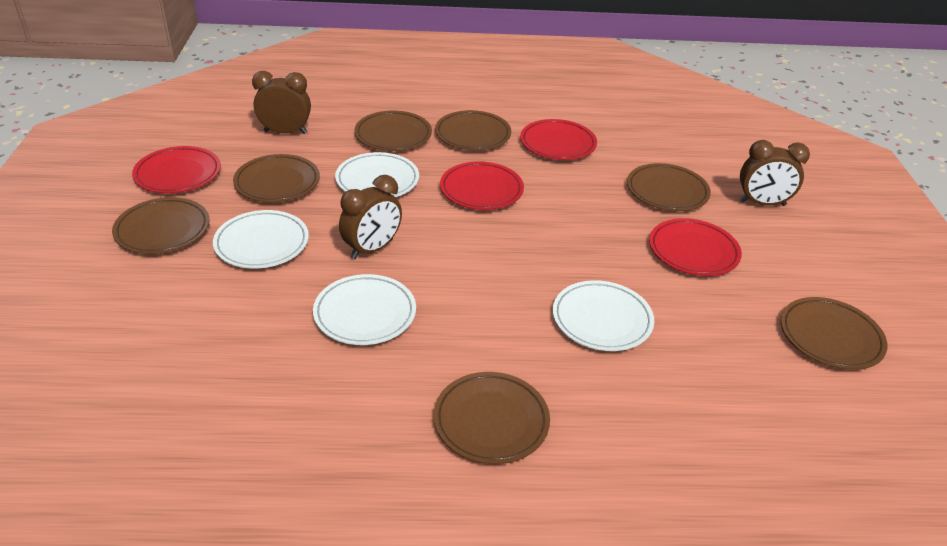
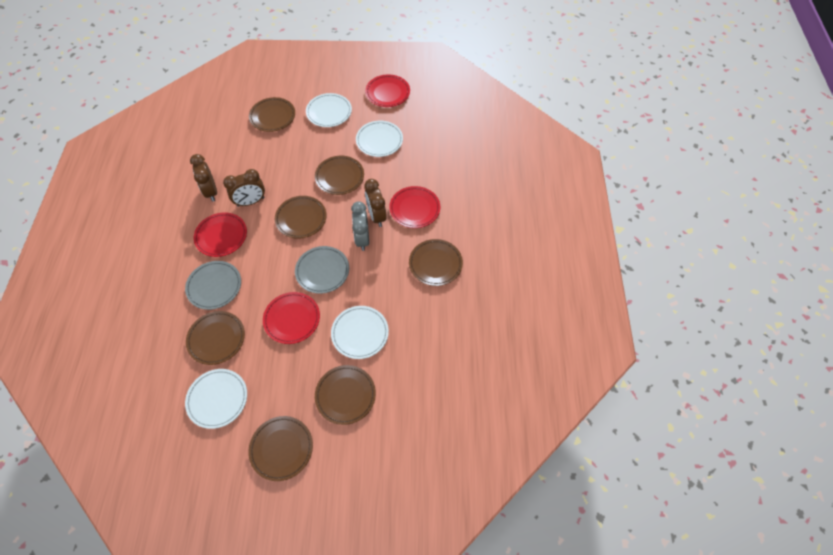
grey clock: 0 -> 1
grey plate: 0 -> 2

